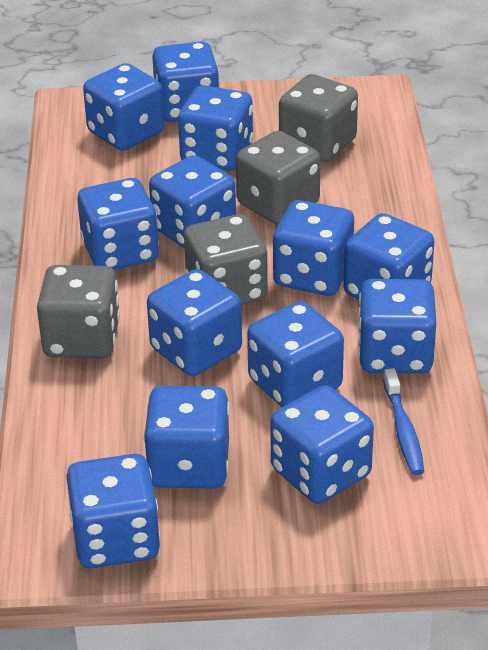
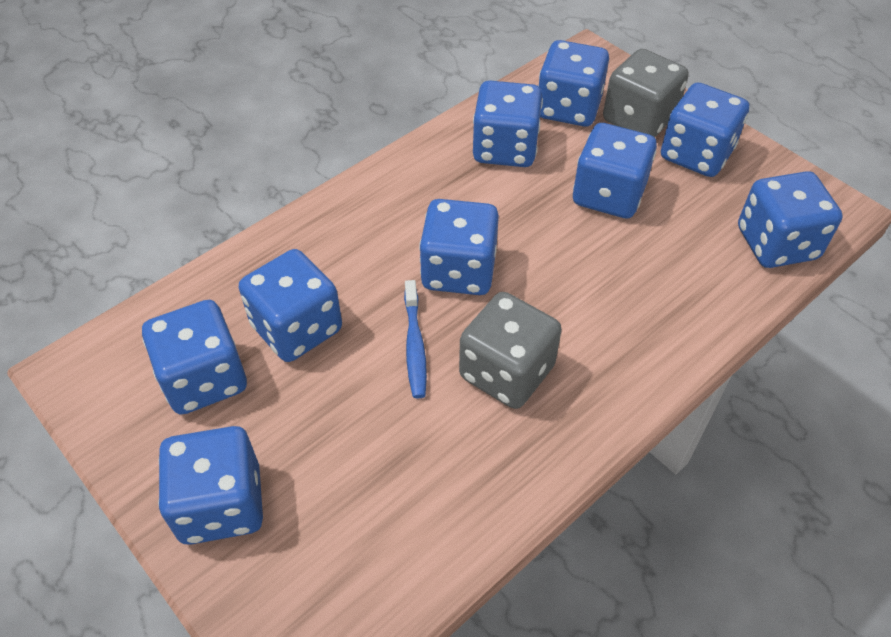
blue dice: 13 -> 9
grey dice: 4 -> 2

